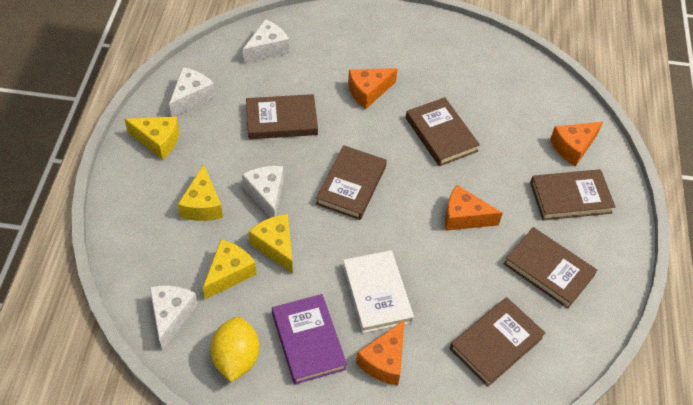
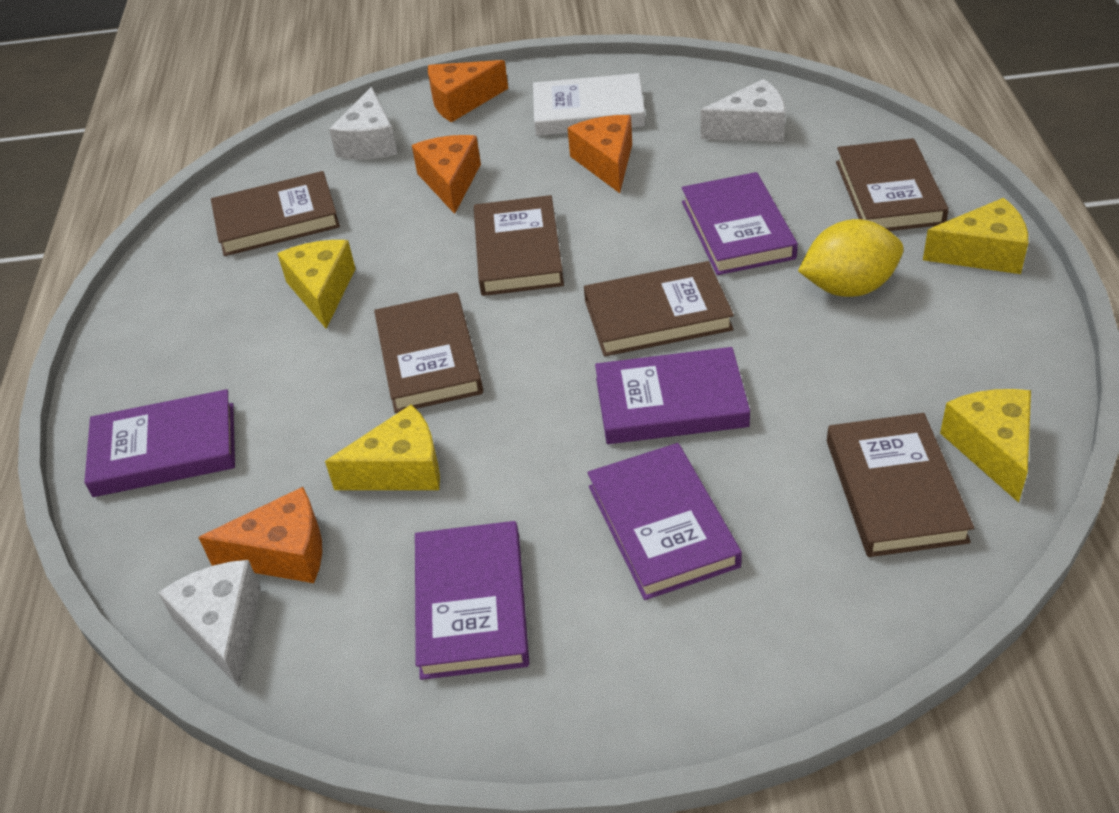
purple book: 1 -> 5
white cheese: 4 -> 3

